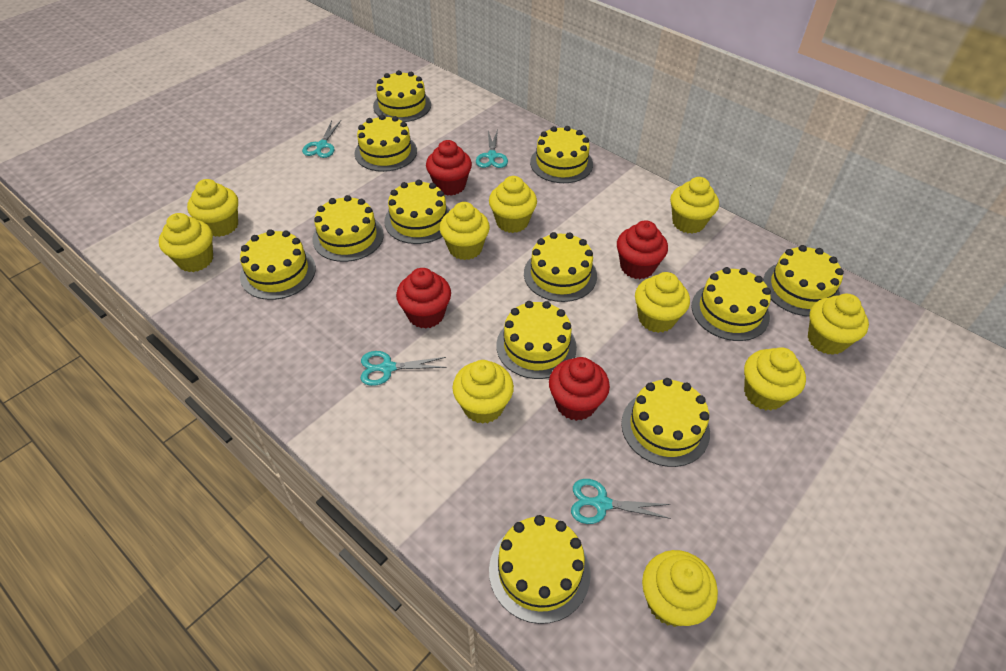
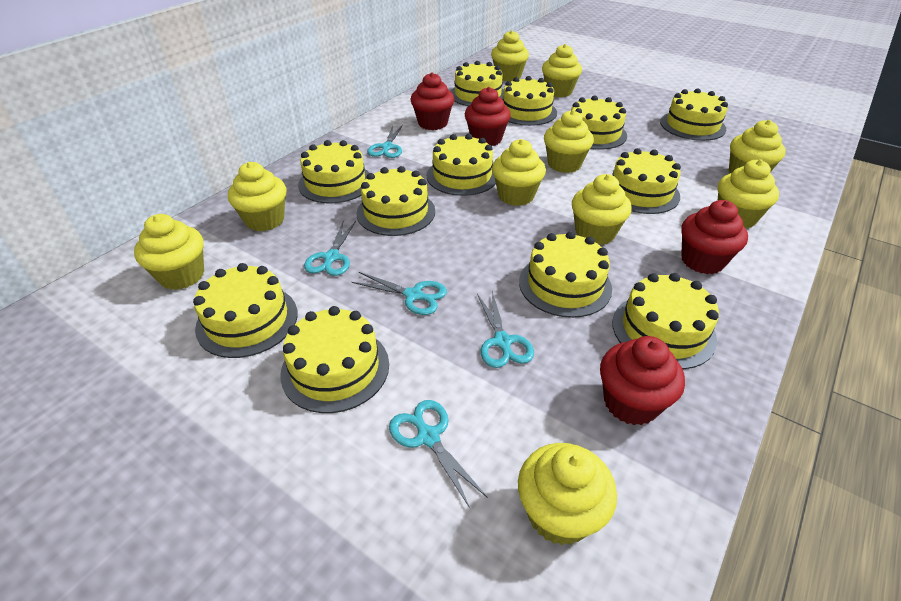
turquoise scissors: 4 -> 5

